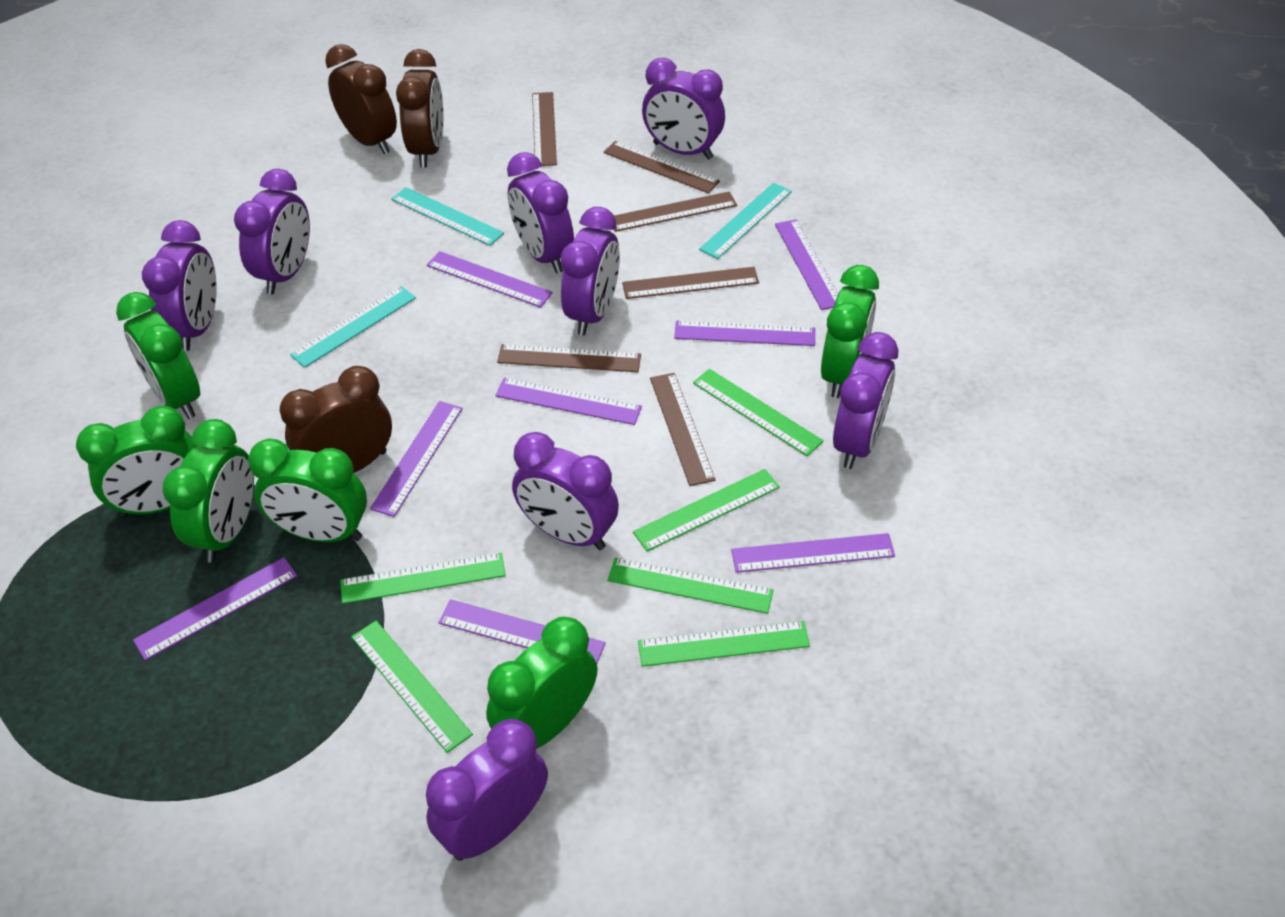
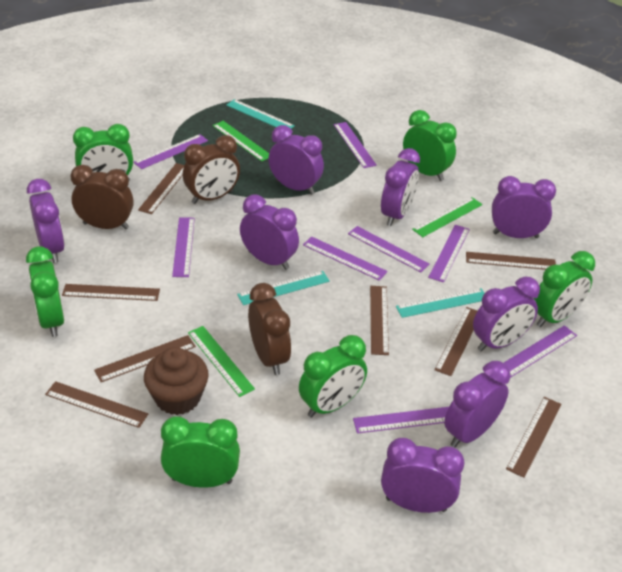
brown cupcake: 0 -> 1
brown ruler: 6 -> 8
green ruler: 6 -> 3

